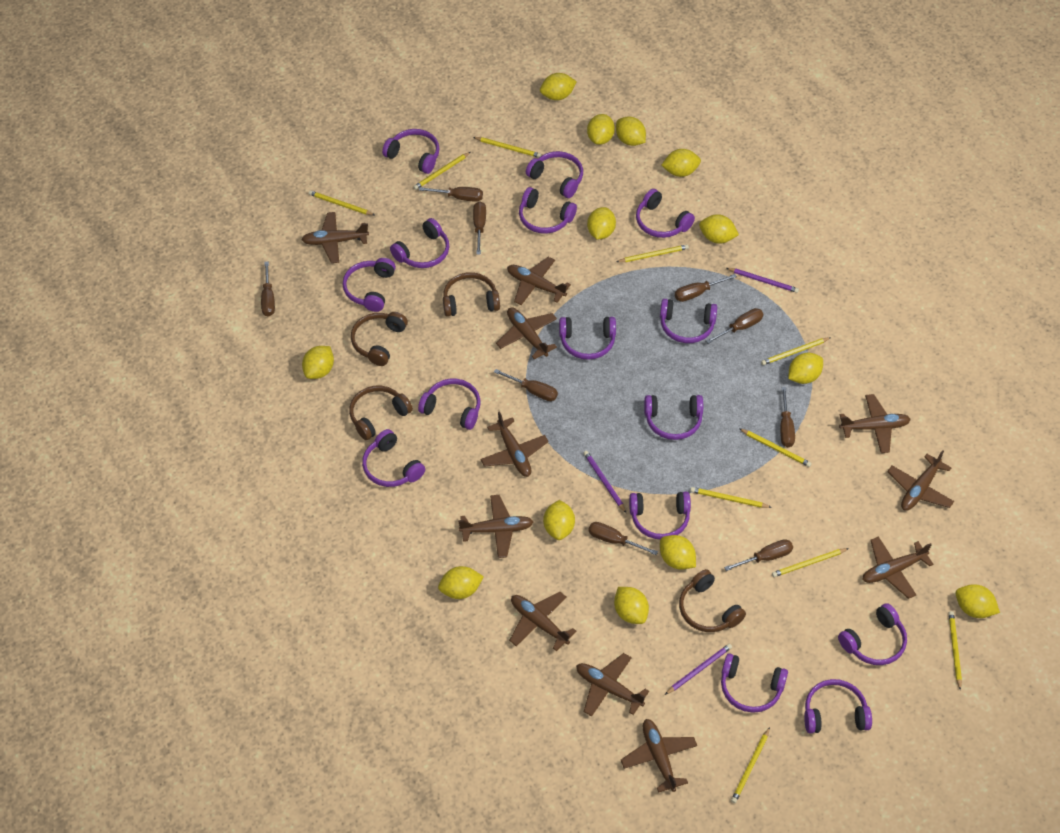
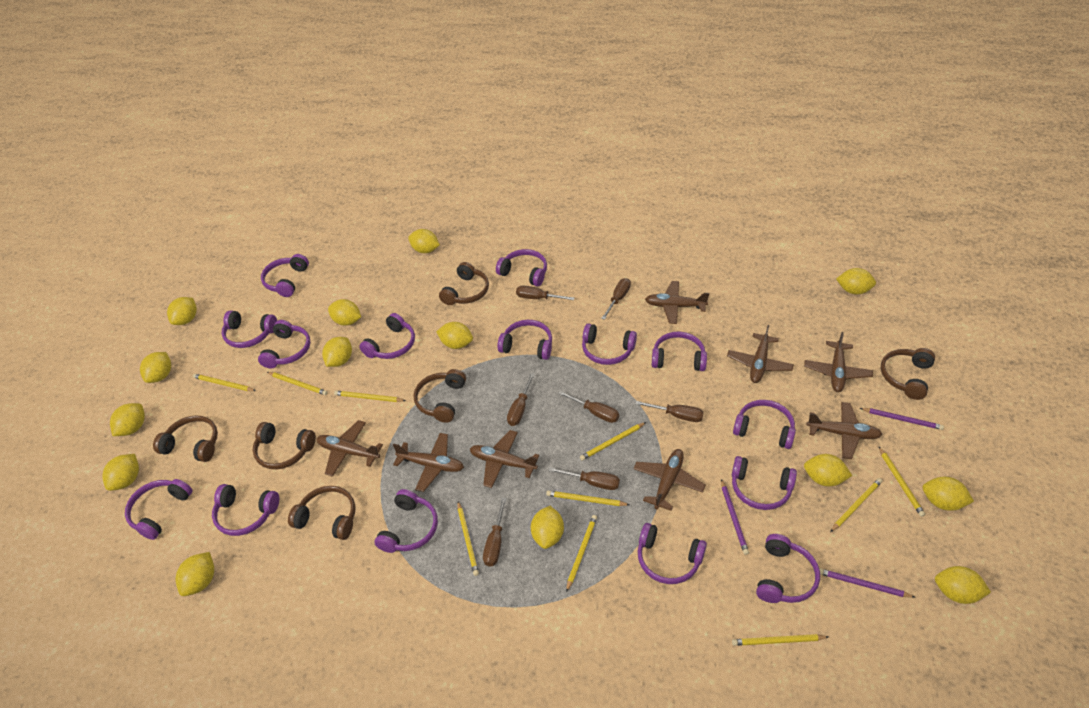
brown headphones: 4 -> 6
brown plane: 11 -> 8
brown screwdriver: 9 -> 7
yellow lemon: 13 -> 14

